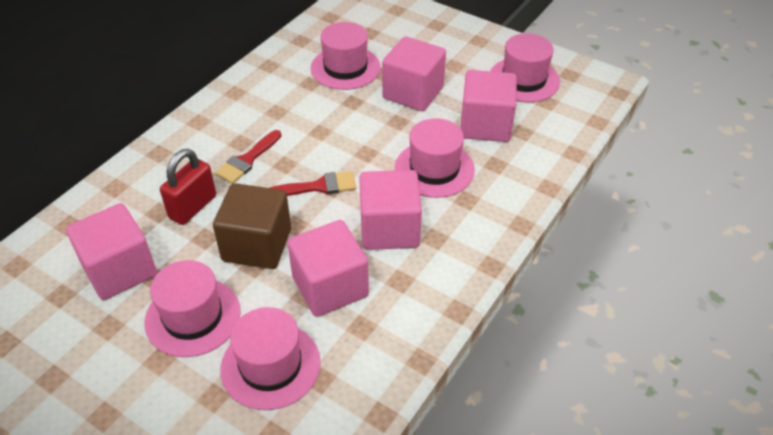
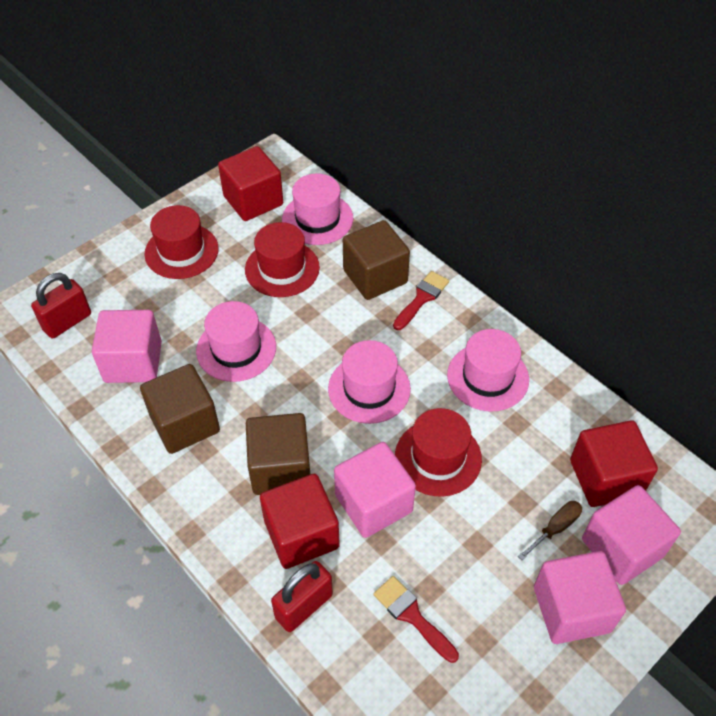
brown cube: 1 -> 3
brown screwdriver: 0 -> 1
pink cube: 5 -> 4
pink hat: 5 -> 4
red cube: 0 -> 3
red hat: 0 -> 3
red padlock: 1 -> 2

